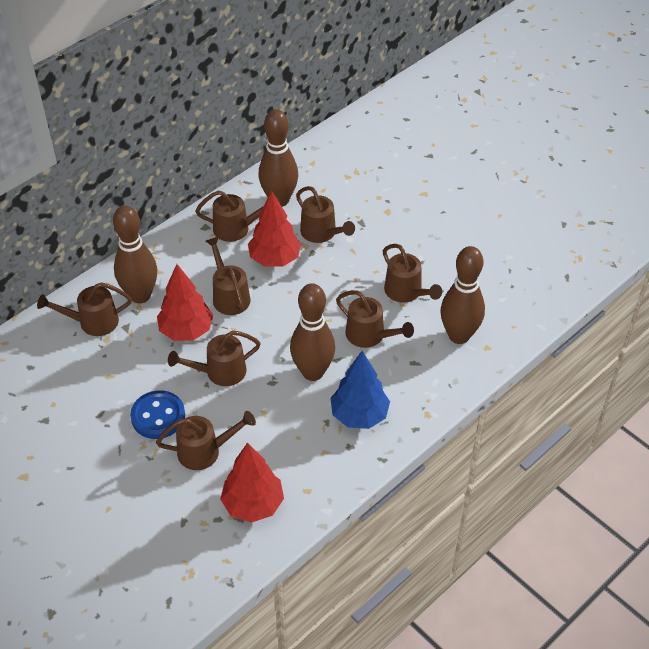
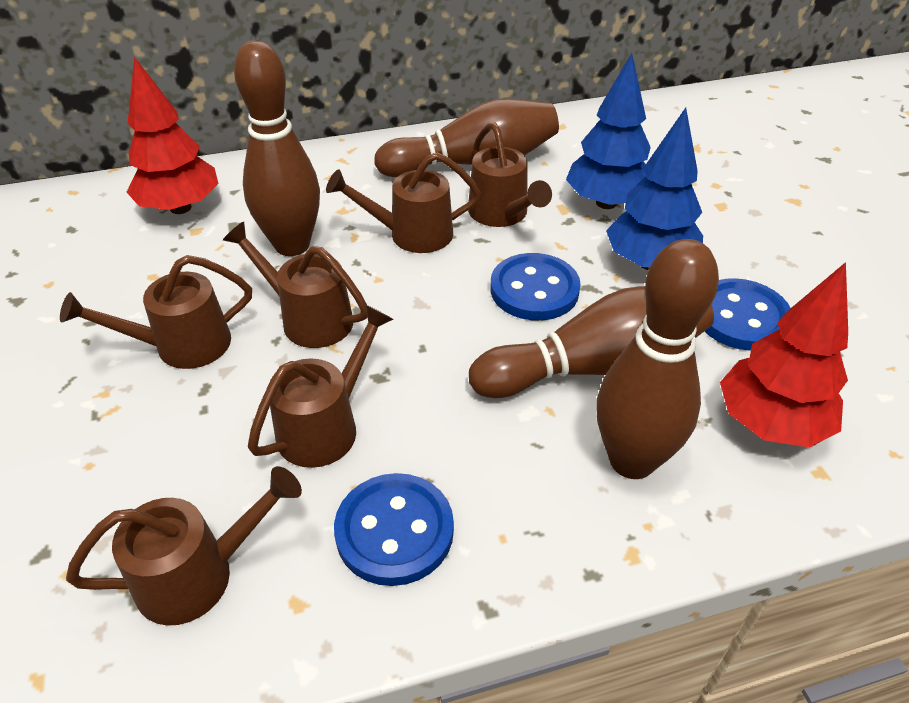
blue button: 1 -> 3
blue tree: 1 -> 2
brown watering can: 8 -> 6
red tree: 3 -> 2

